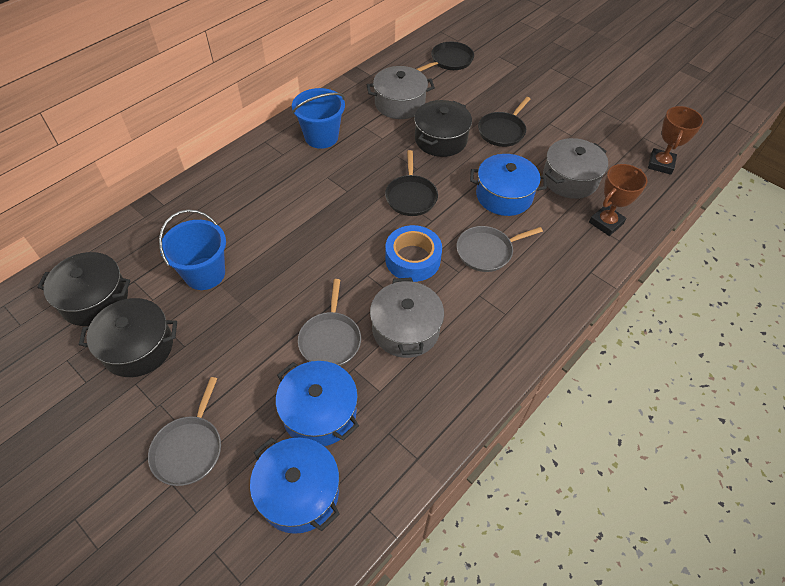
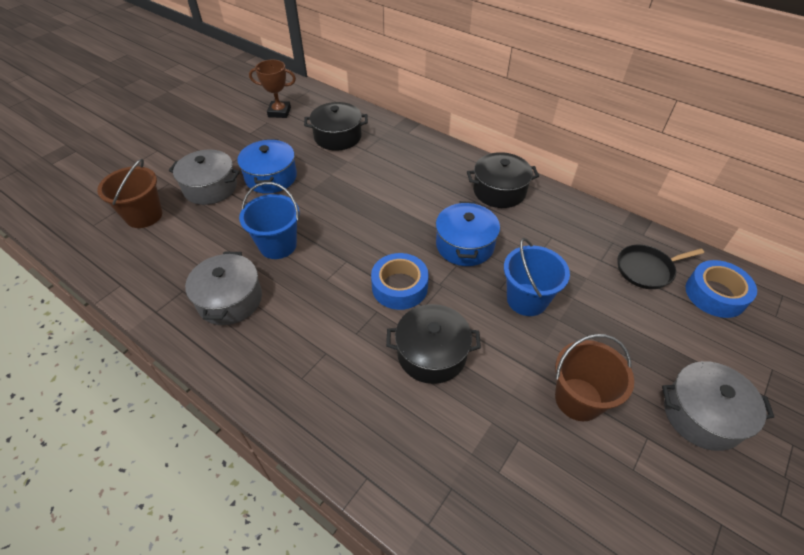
black pan: 3 -> 1
blue pot: 3 -> 2
blue tape: 1 -> 2
brown bucket: 0 -> 2
brown trophy: 2 -> 1
grey pan: 3 -> 0

